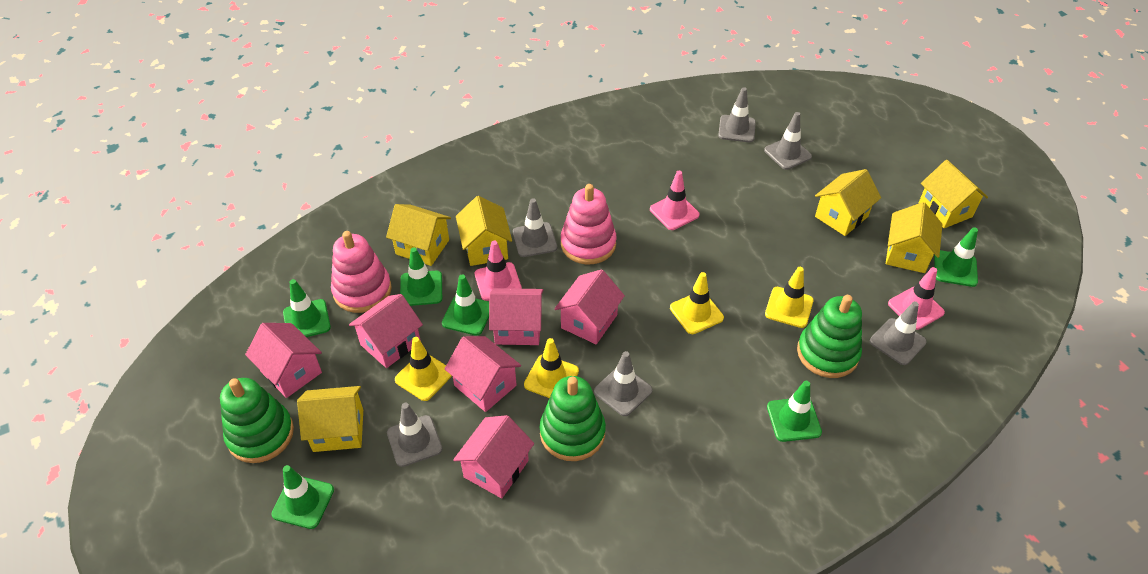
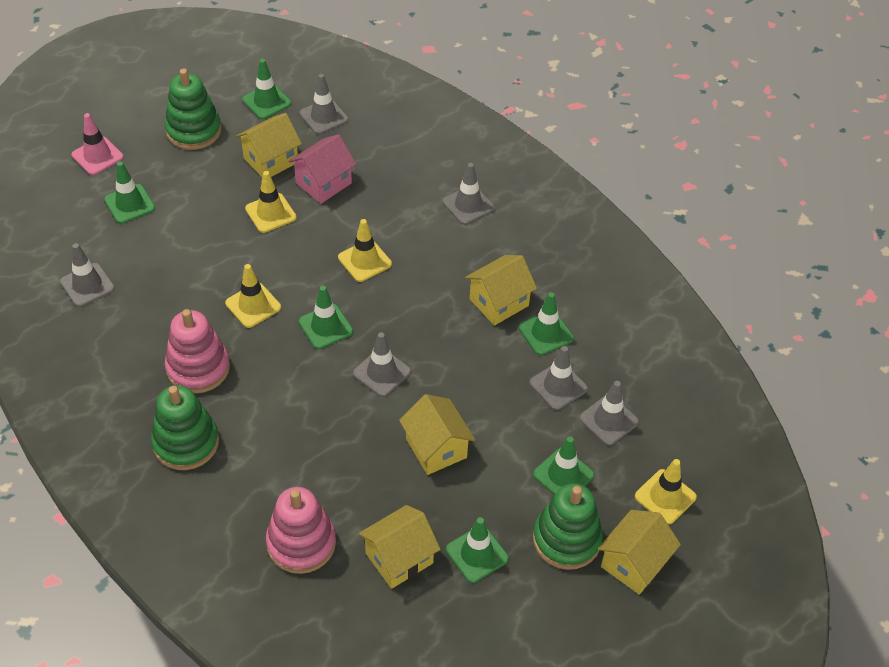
pink house: 6 -> 1
pink traffic cone: 3 -> 1
yellow house: 6 -> 5

